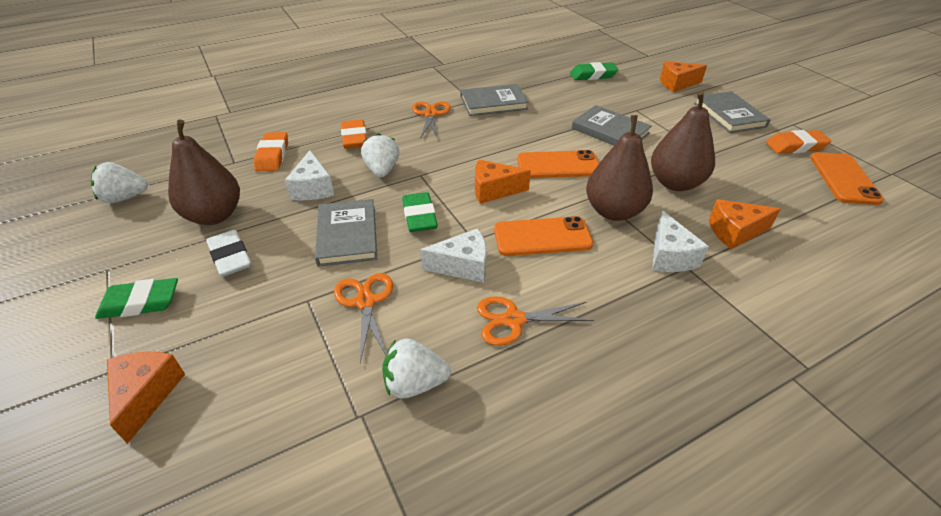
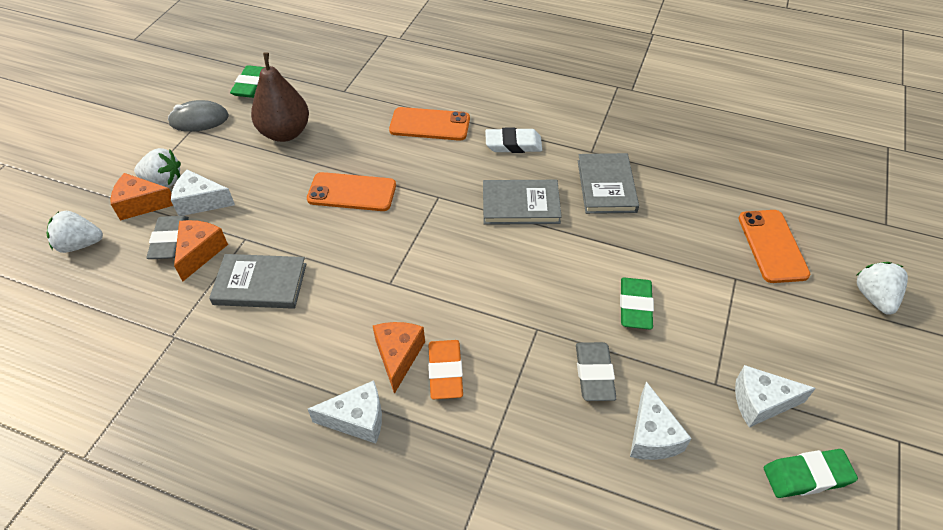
brown pear: 3 -> 1
grey book: 4 -> 3
grey eraser: 0 -> 2
grey mouse: 0 -> 1
orange cheese: 4 -> 3
orange eraser: 3 -> 1
orange scissors: 3 -> 0
white cheese: 3 -> 4

